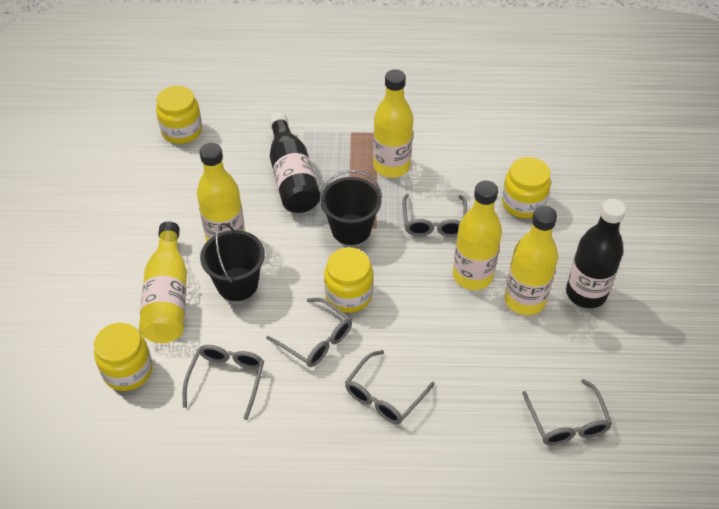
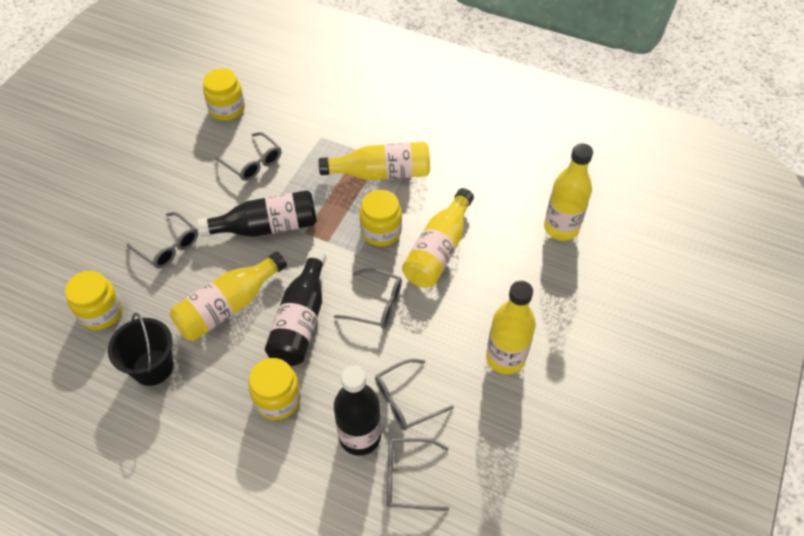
black bottle: 2 -> 3
black bucket: 2 -> 1

